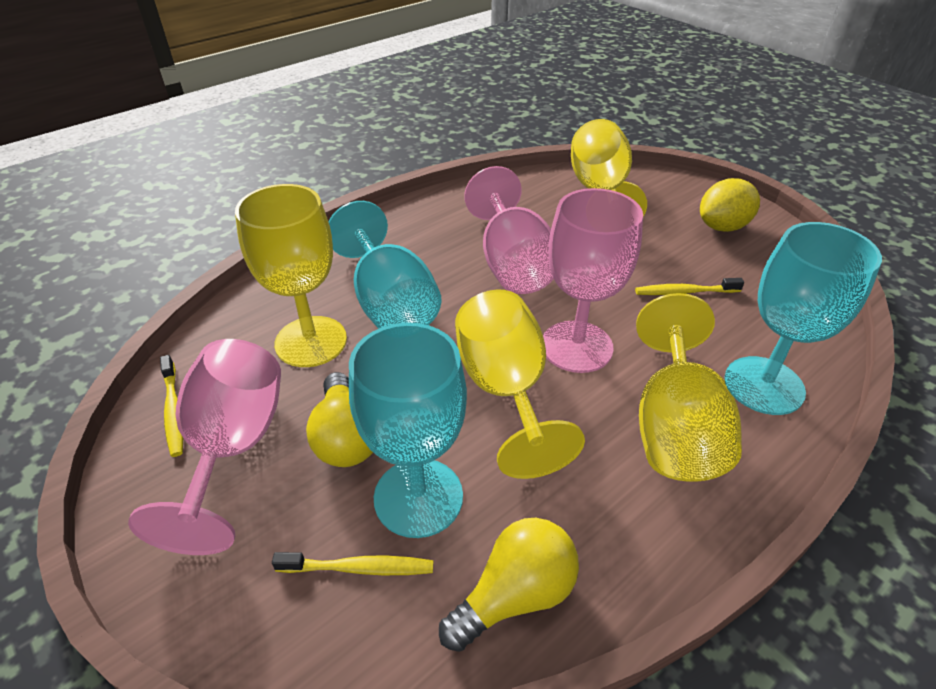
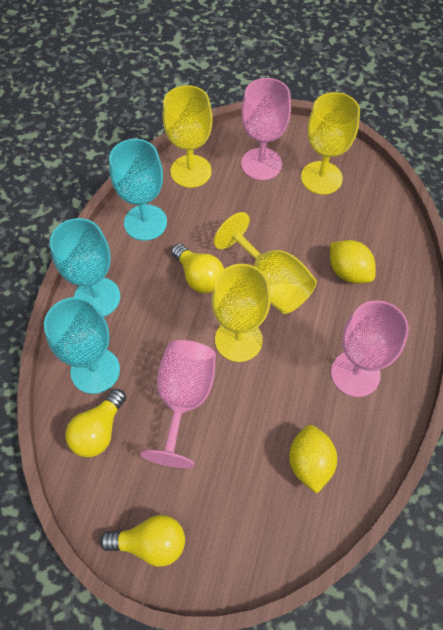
yellow lemon: 1 -> 2
yellow light bulb: 2 -> 3
yellow toothbrush: 3 -> 0

